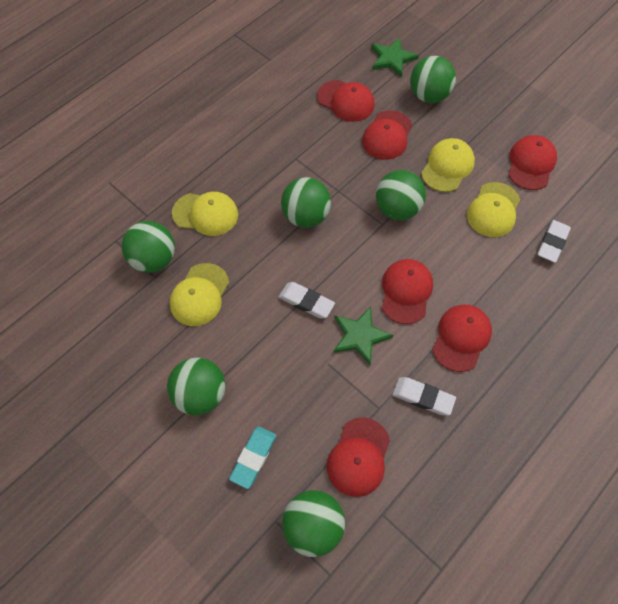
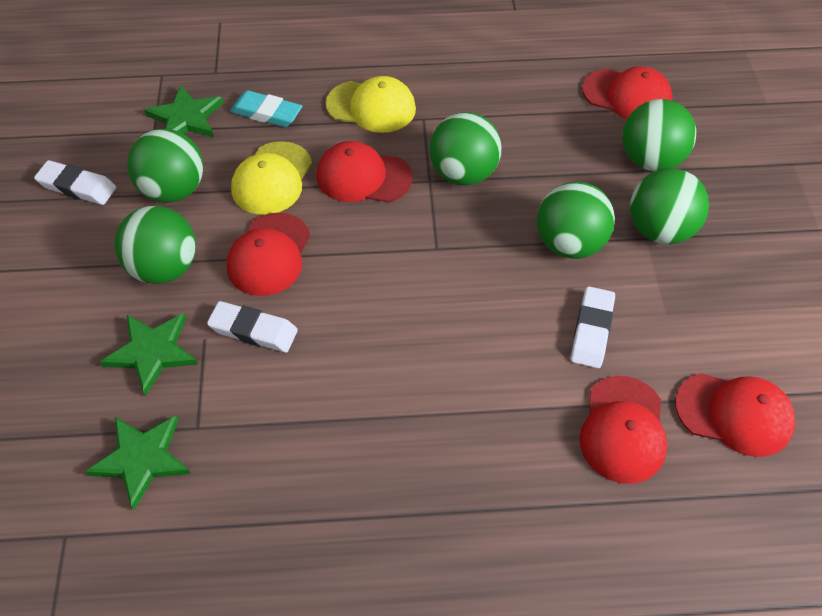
green star: 2 -> 3
red cap: 6 -> 5
yellow cap: 4 -> 2

